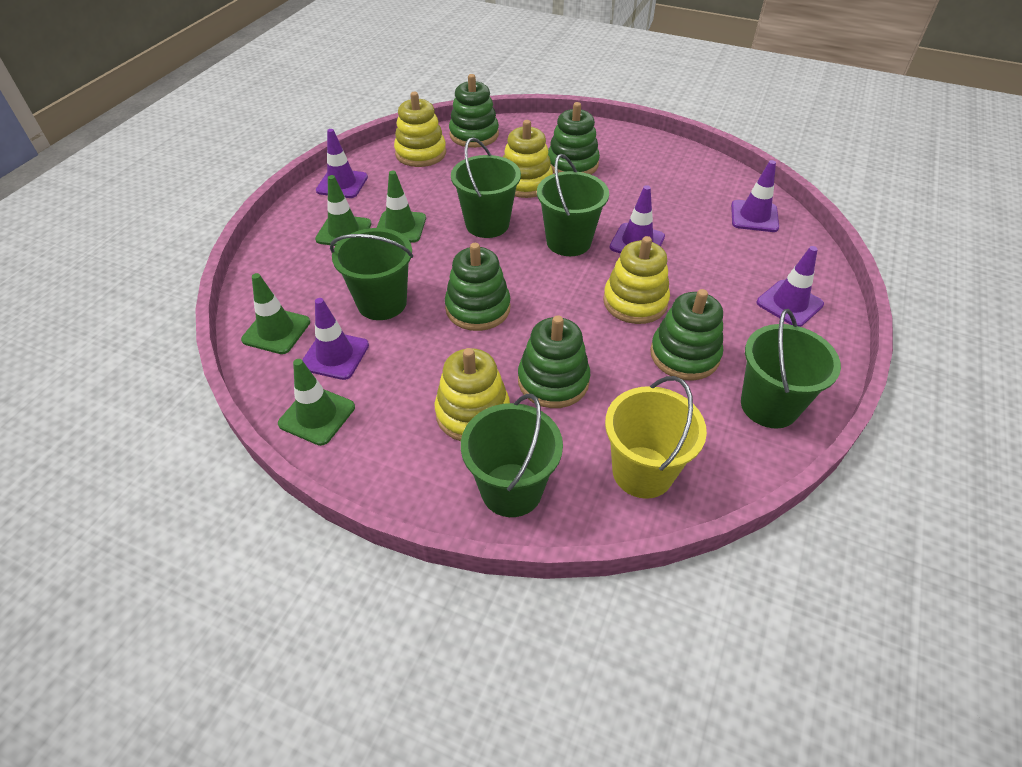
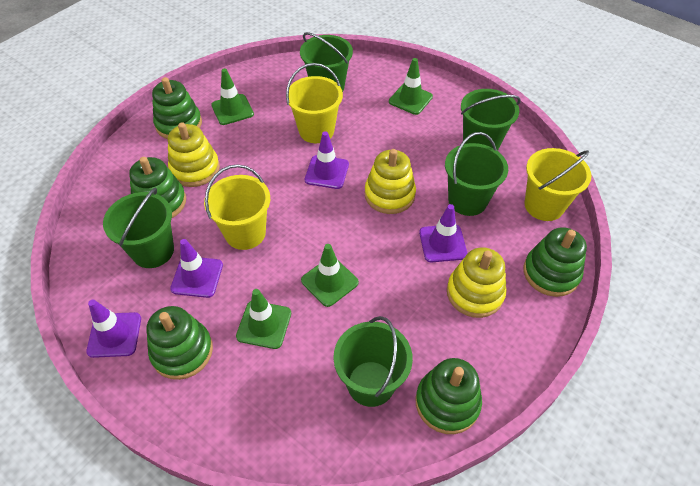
purple traffic cone: 5 -> 4
yellow bucket: 1 -> 3
yellow stacking toy: 4 -> 3

